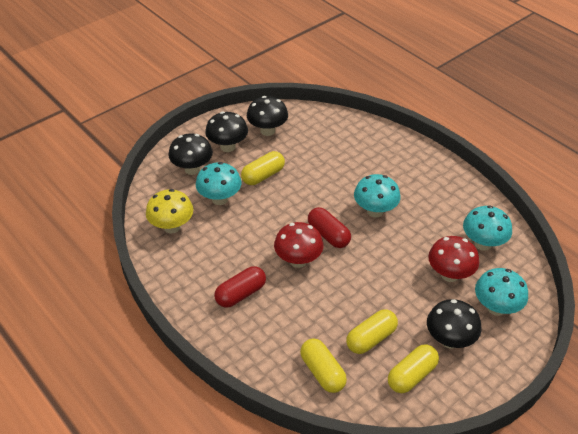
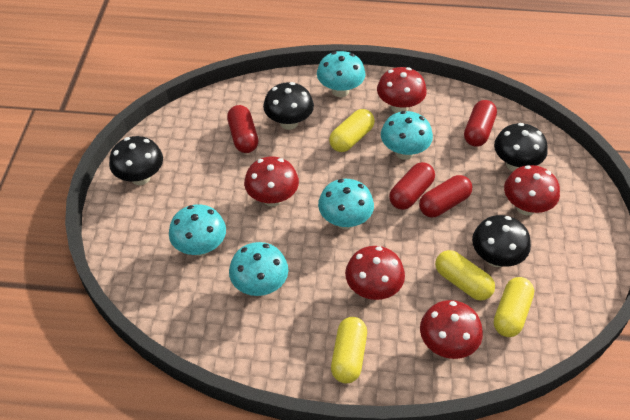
red capsule: 2 -> 4
red mushroom: 2 -> 5
turquoise mushroom: 4 -> 5
yellow mushroom: 1 -> 0

